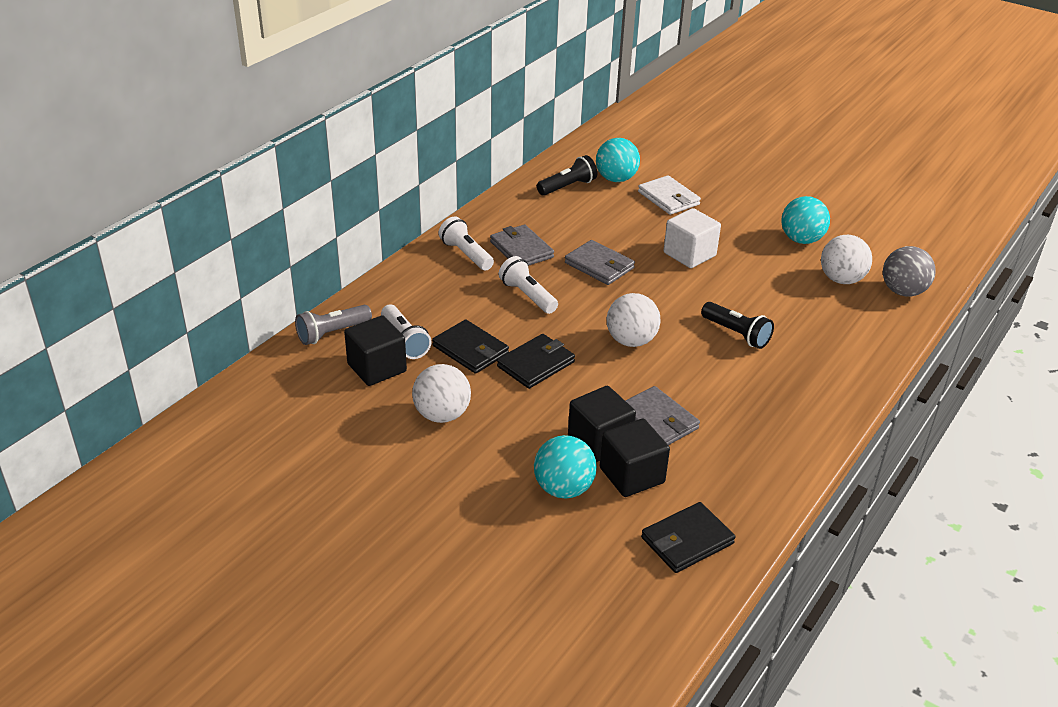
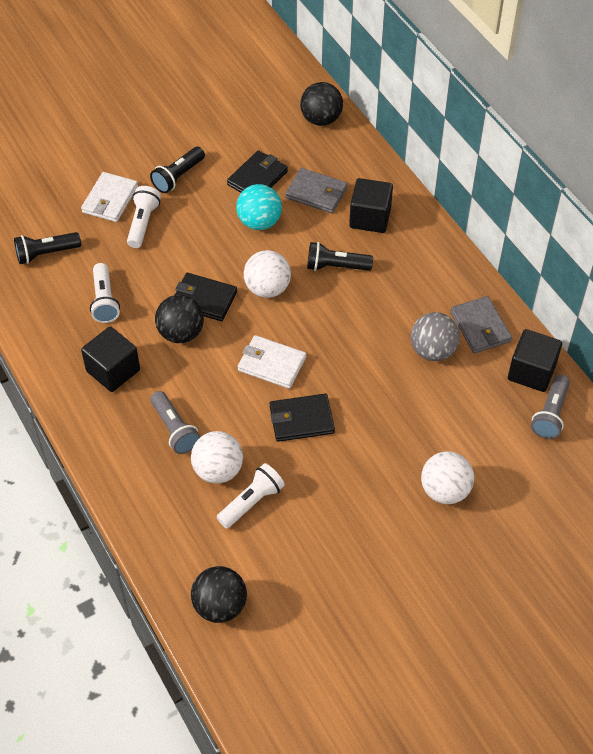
black ball: 0 -> 3
black flashlight: 2 -> 3
grey flashlight: 1 -> 2
grey wallet: 3 -> 2
turquoise ball: 3 -> 1
white cube: 1 -> 0
white wallet: 1 -> 2

